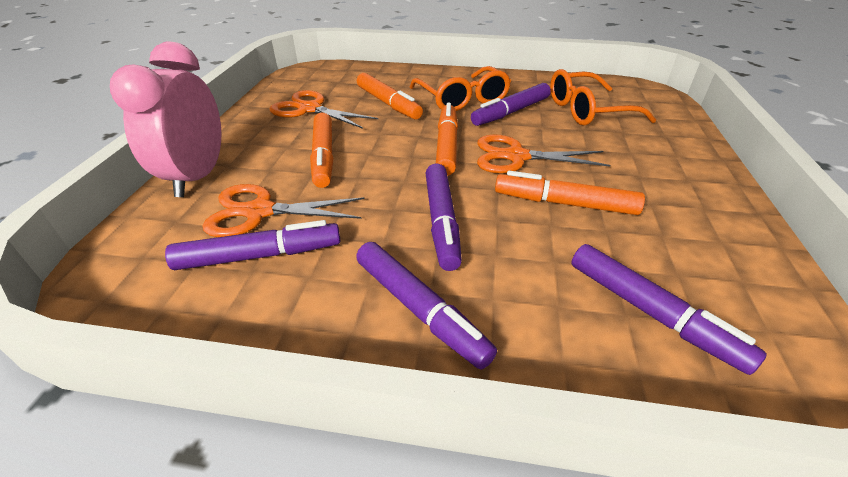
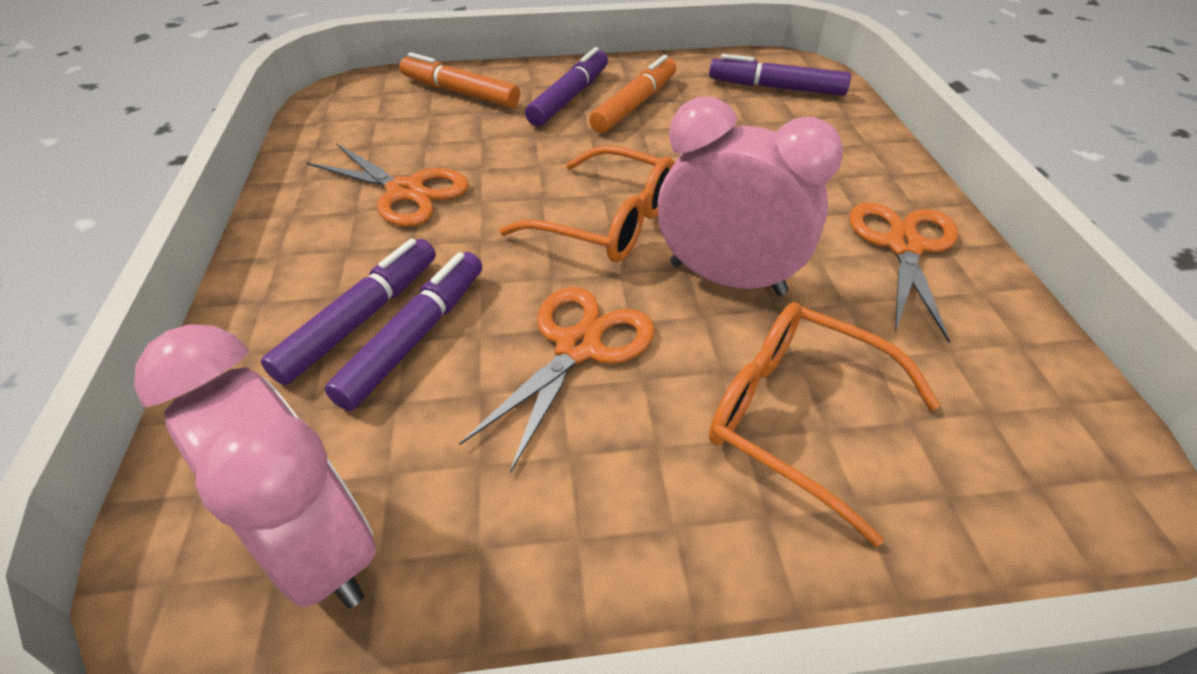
orange marker: 4 -> 2
pink clock: 1 -> 2
purple marker: 5 -> 4

